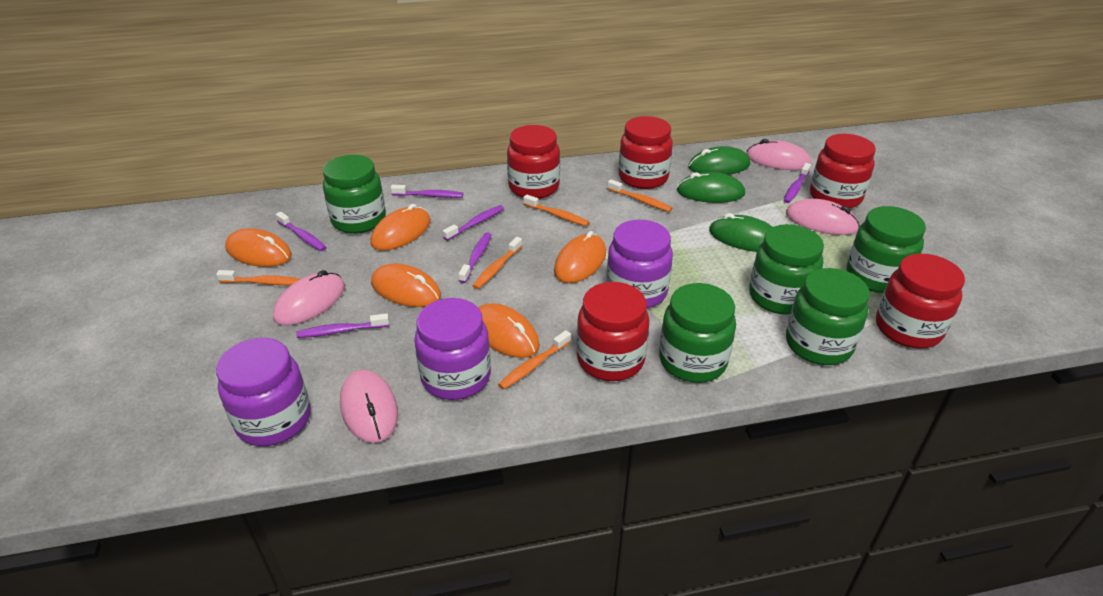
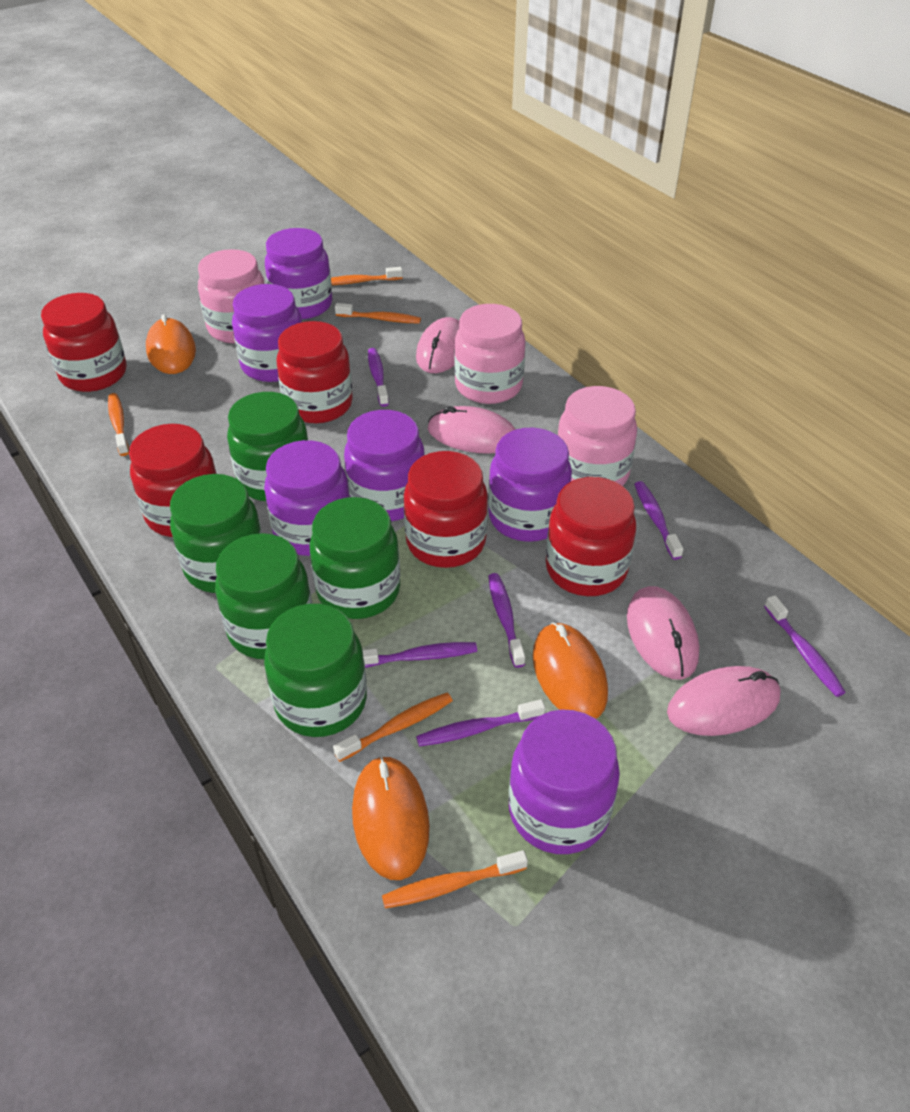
green mouse: 3 -> 0
orange mouse: 5 -> 3
pink jar: 0 -> 3
purple jar: 3 -> 6

